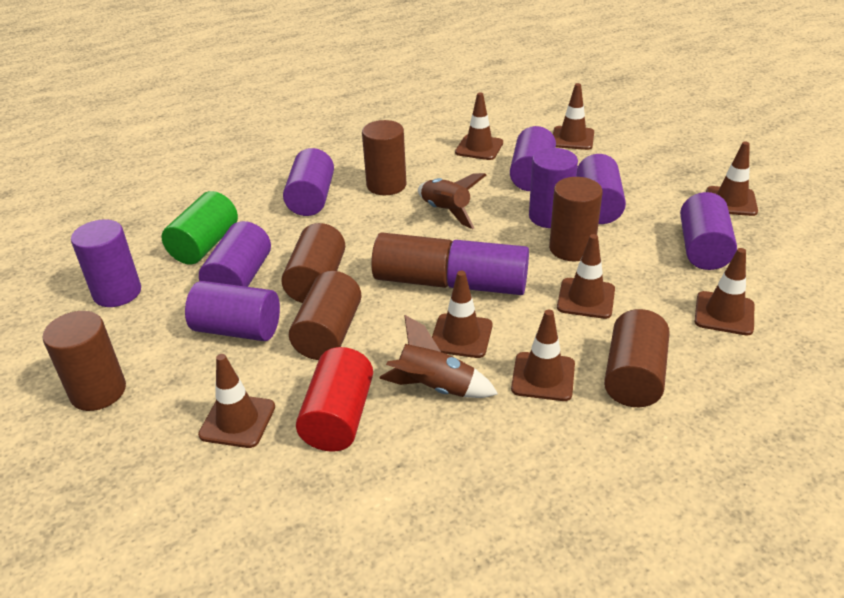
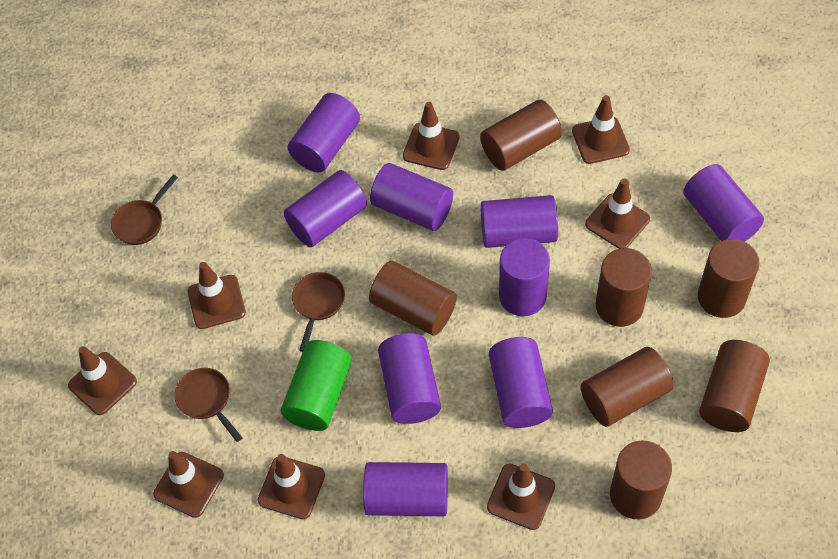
brown pan: 0 -> 3
brown rocket: 2 -> 0
red cylinder: 1 -> 0

